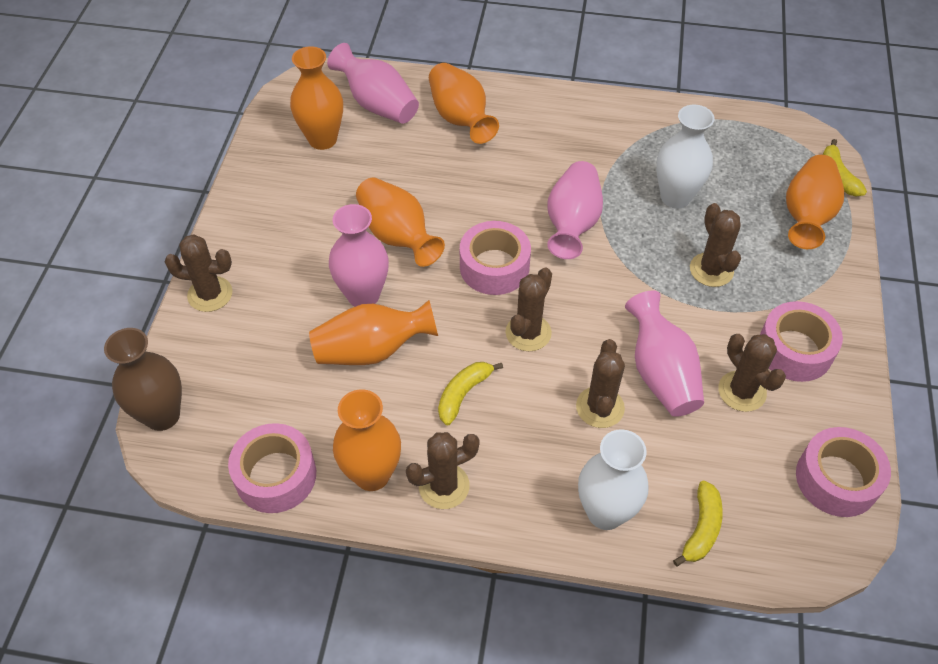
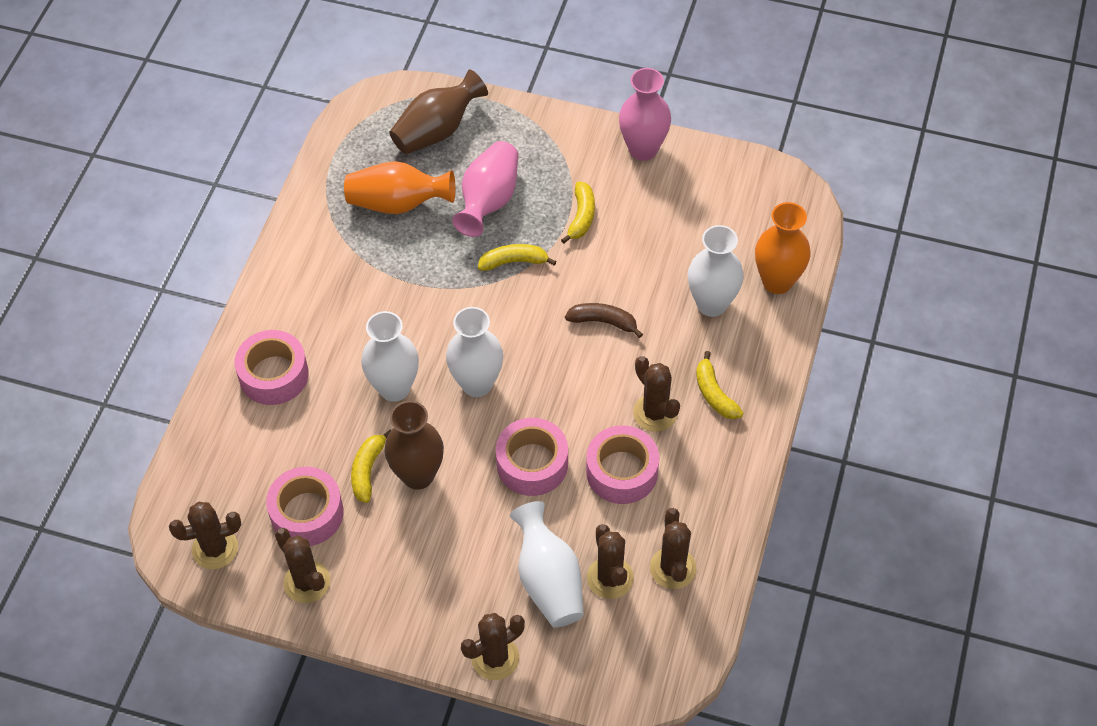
brown banana: 0 -> 1
brown vase: 1 -> 2
orange vase: 6 -> 2
pink vase: 4 -> 2
white vase: 2 -> 4
yellow banana: 3 -> 4

